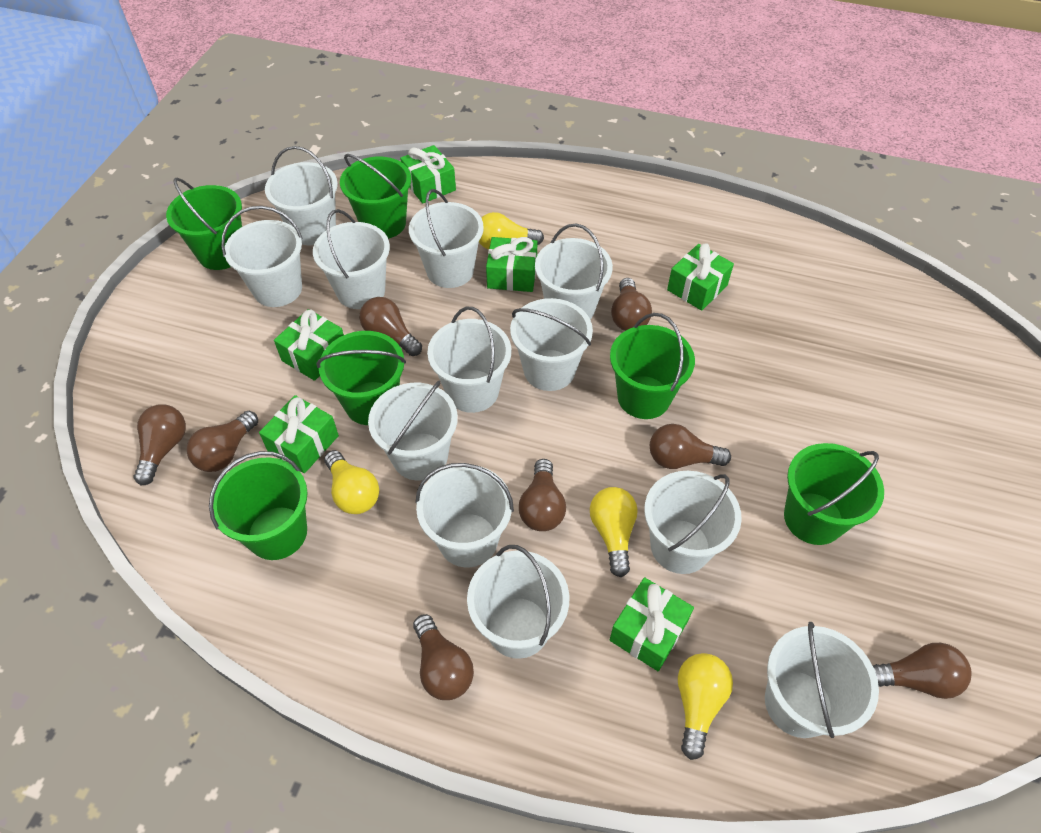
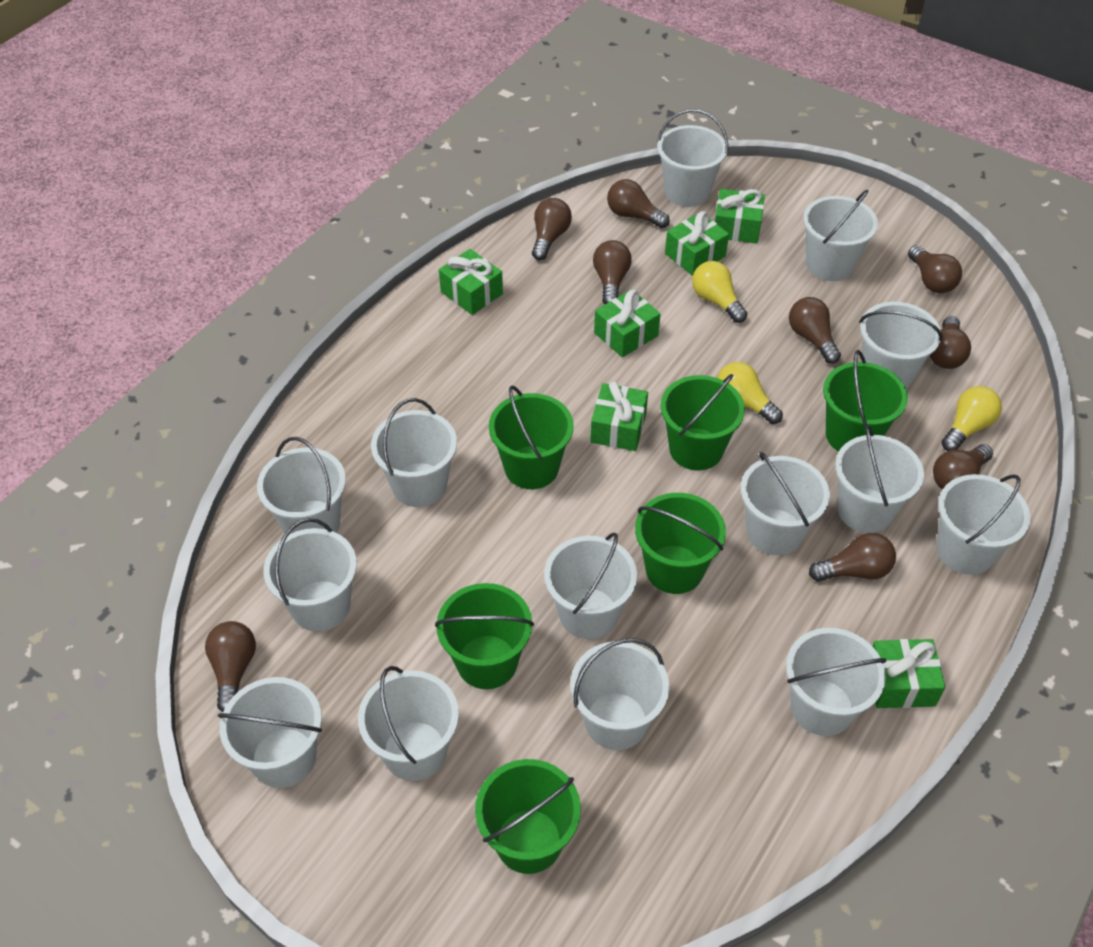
brown light bulb: 8 -> 9
white bucket: 12 -> 14
yellow light bulb: 4 -> 3

